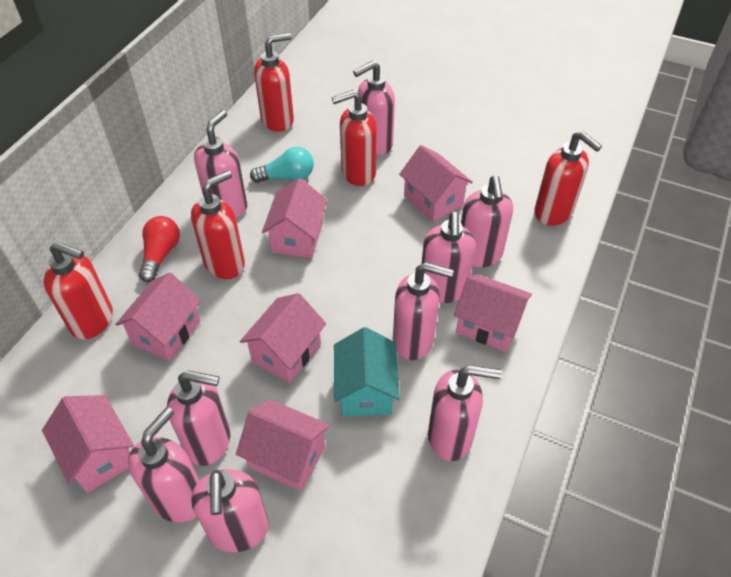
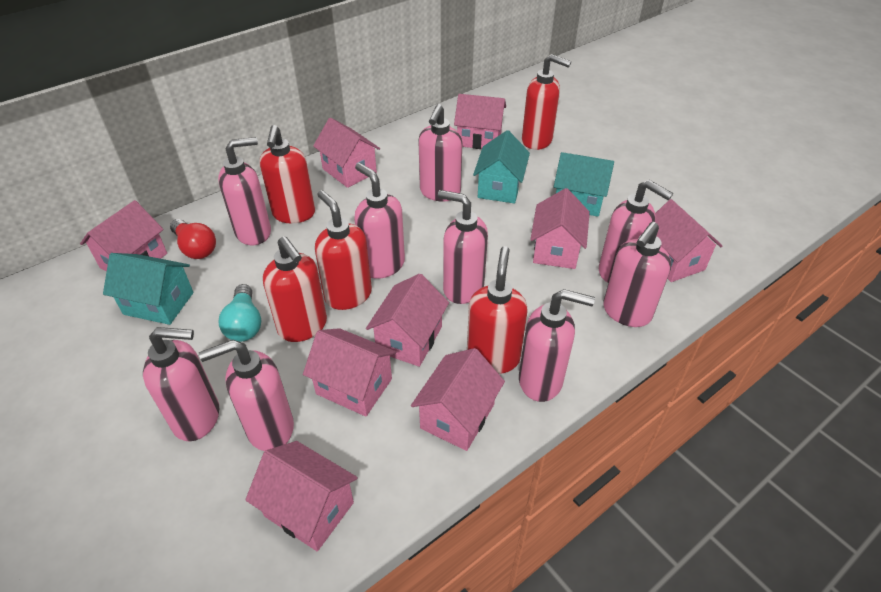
pink house: 7 -> 9
turquoise house: 1 -> 3

